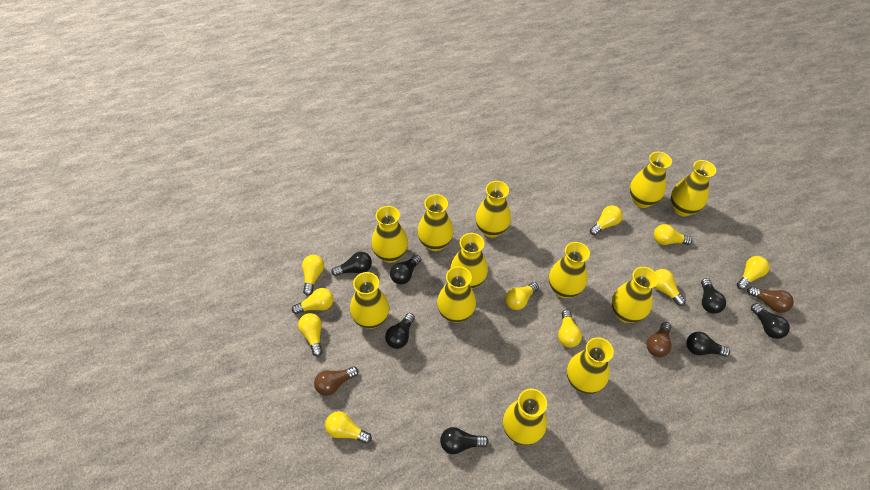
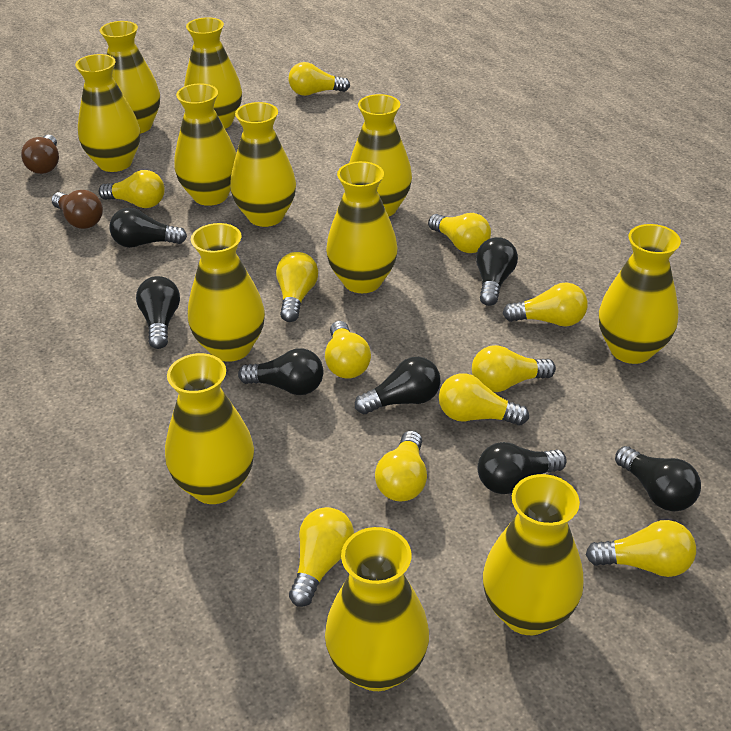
brown light bulb: 3 -> 2
yellow light bulb: 10 -> 11

